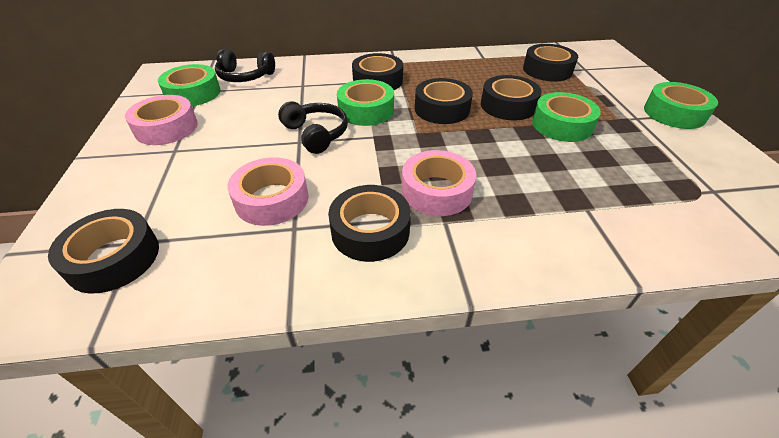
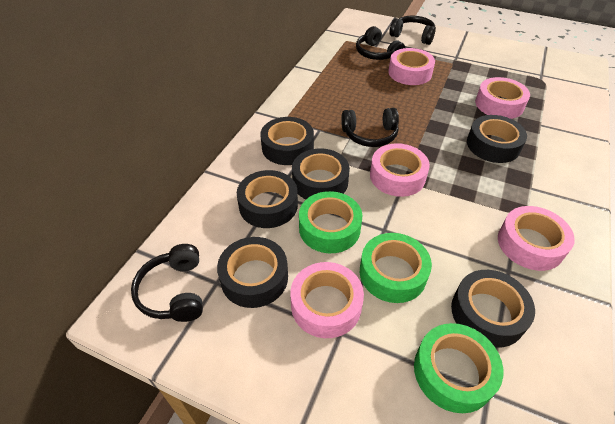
black headphones: 2 -> 4
green tape: 4 -> 3
pink tape: 3 -> 5

